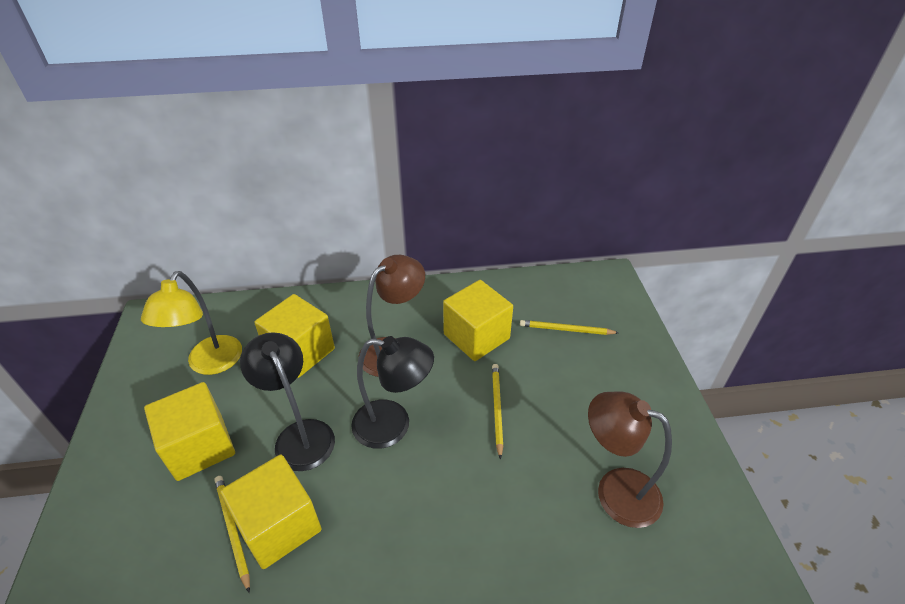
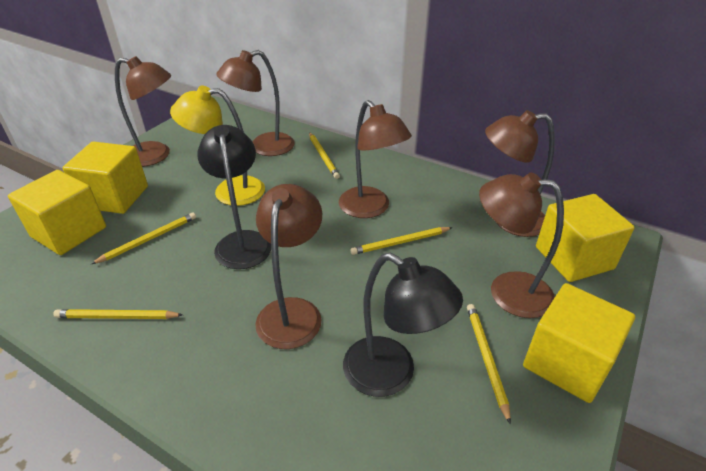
brown lamp: 2 -> 6
yellow pencil: 3 -> 5

